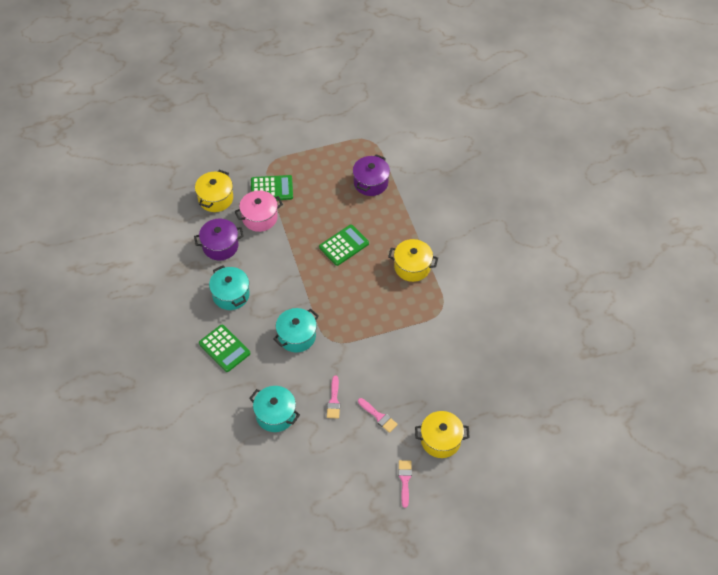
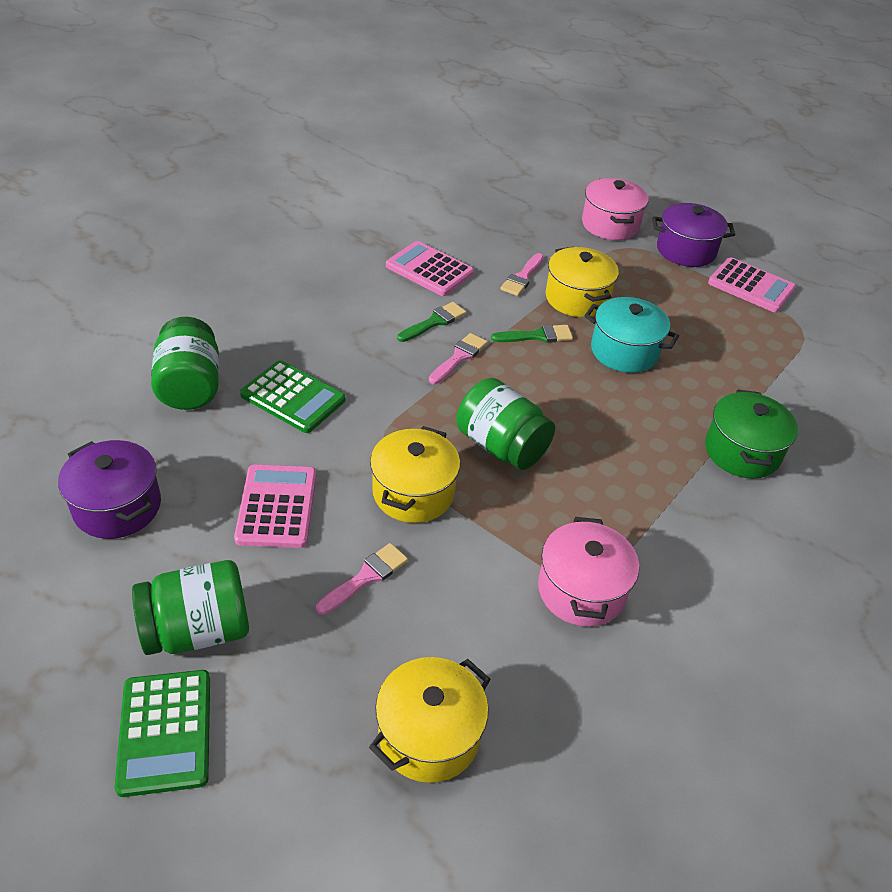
green brush: 0 -> 2
green calculator: 3 -> 2
green jar: 0 -> 3
green pot: 0 -> 1
pink calculator: 0 -> 3
pink pot: 1 -> 2
turquoise pot: 3 -> 1

